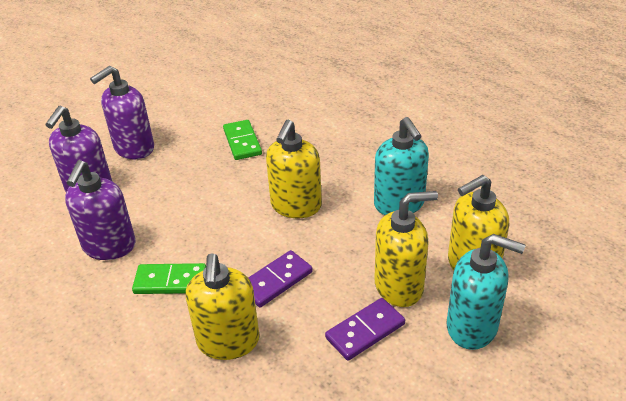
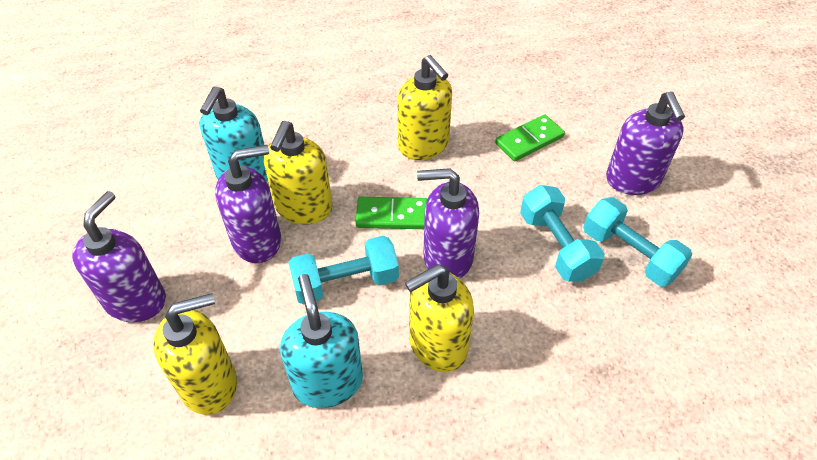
purple domino: 2 -> 0
purple soap dispenser: 3 -> 4
turquoise dumbbell: 0 -> 3

